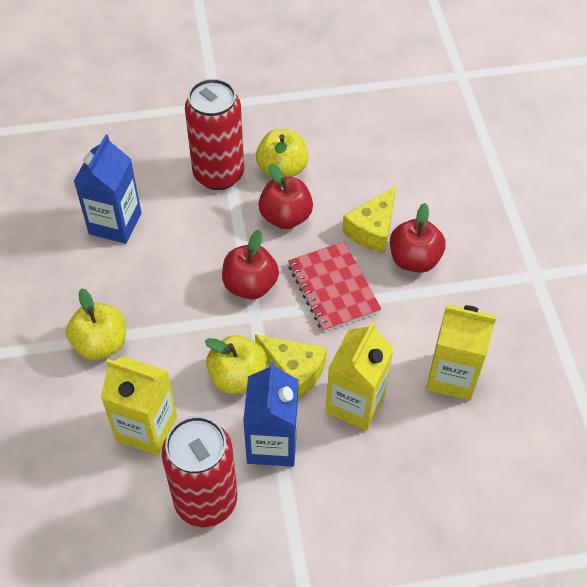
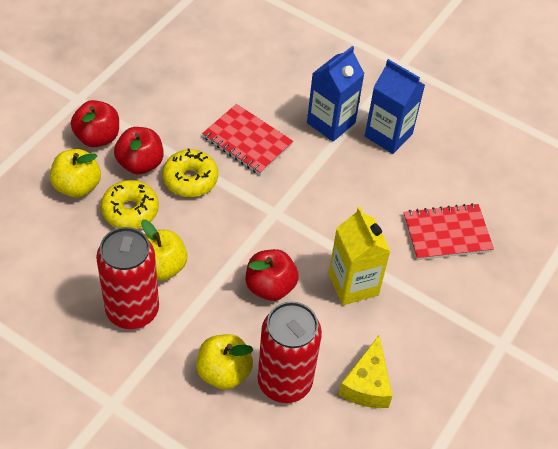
red notebook: 1 -> 2
yellow carton: 3 -> 1
yellow cheese: 2 -> 1
yellow donut: 0 -> 2

